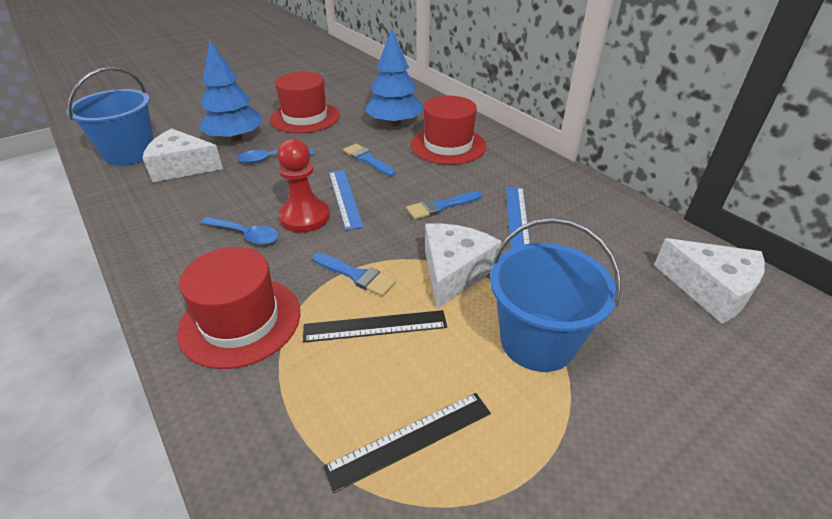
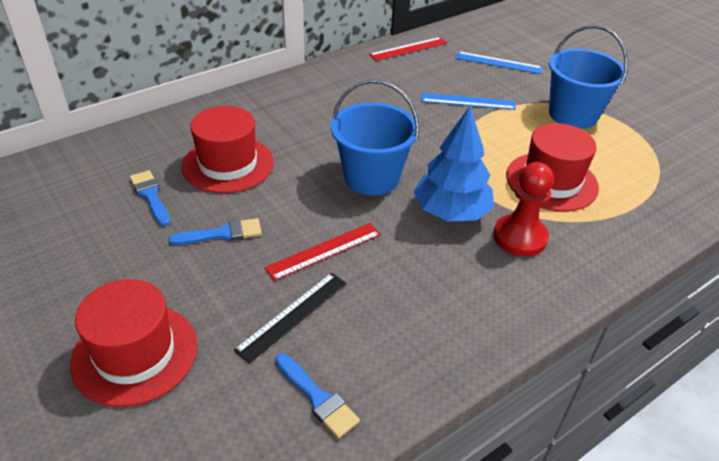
black ruler: 2 -> 1
blue spoon: 2 -> 0
blue tree: 2 -> 1
red ruler: 0 -> 2
white cheese: 3 -> 0

